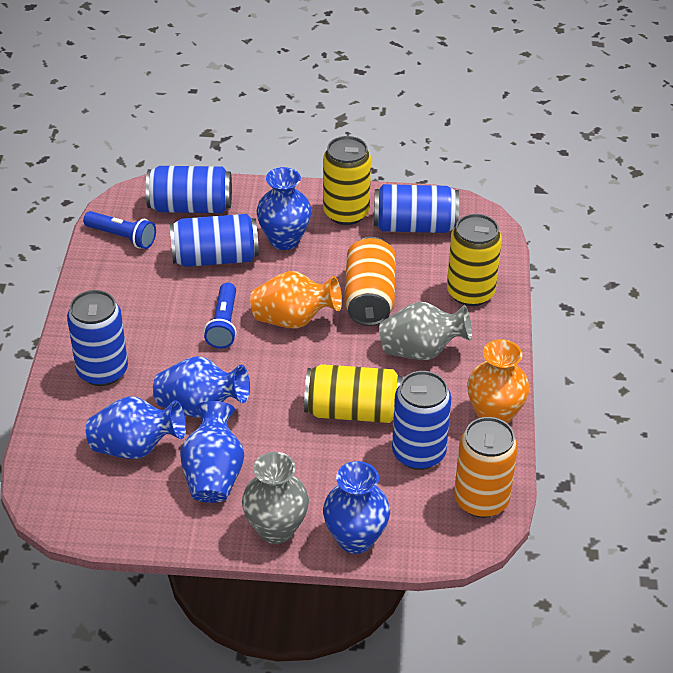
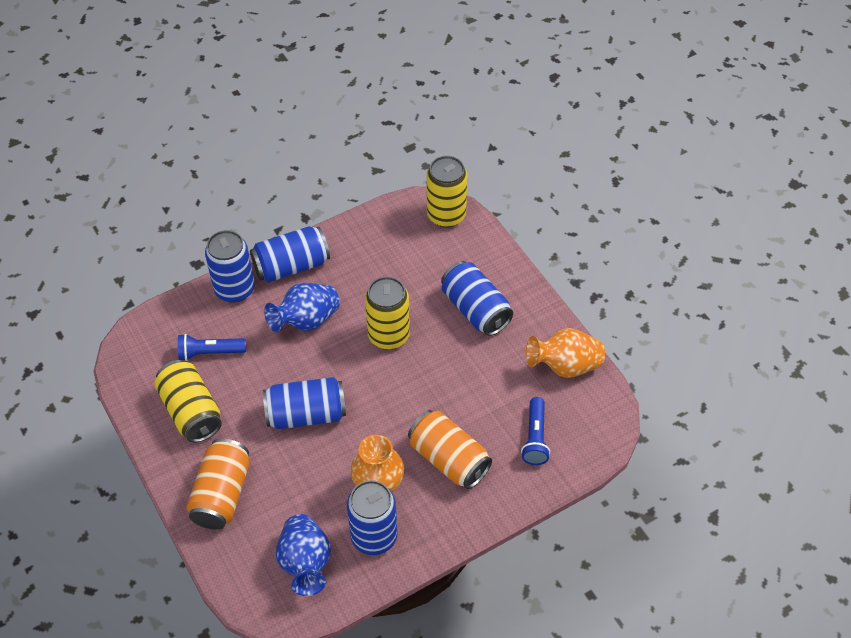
blue vase: 5 -> 2
grey vase: 2 -> 0

